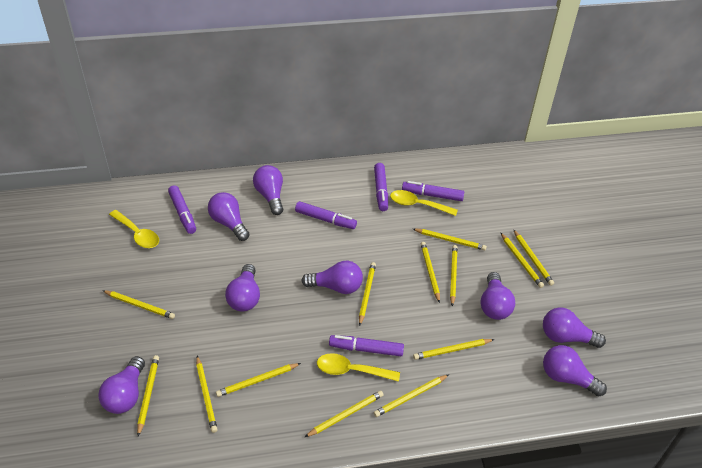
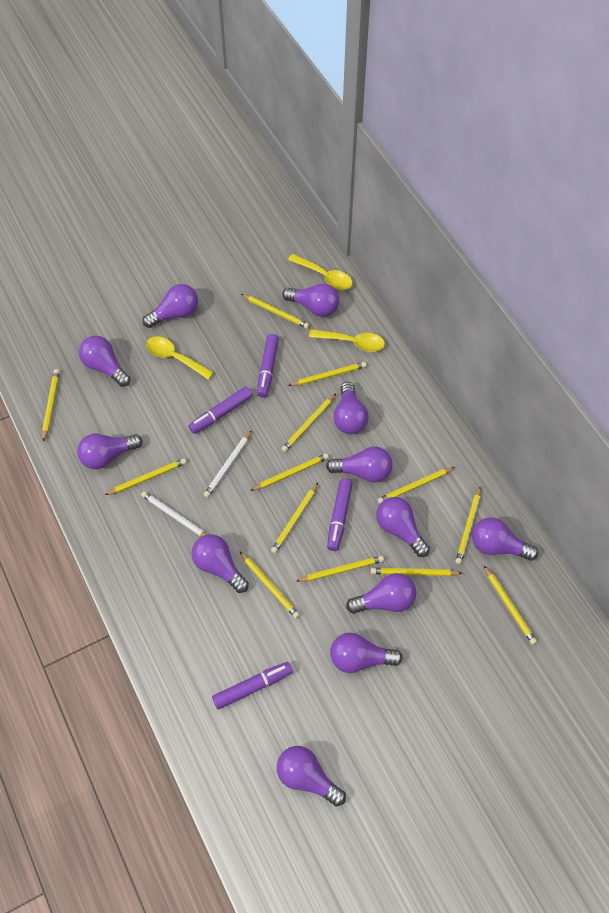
purple light bulb: 8 -> 12
purple marker: 5 -> 4
white pencil: 0 -> 2

